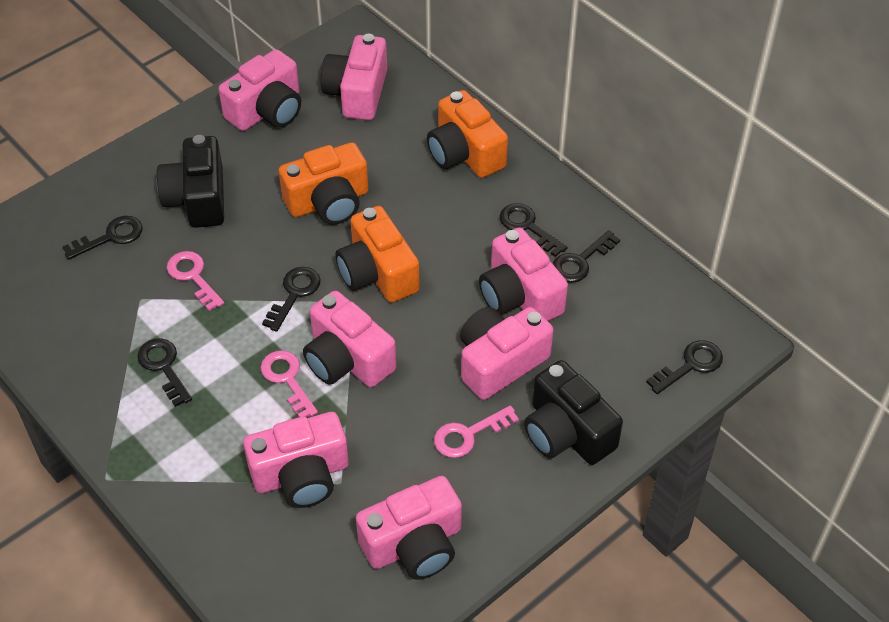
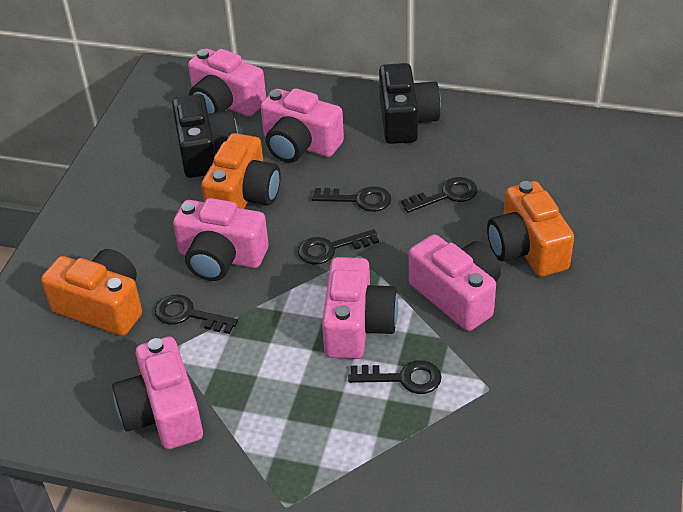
black key: 6 -> 5
pink camera: 7 -> 6
pink key: 3 -> 0

